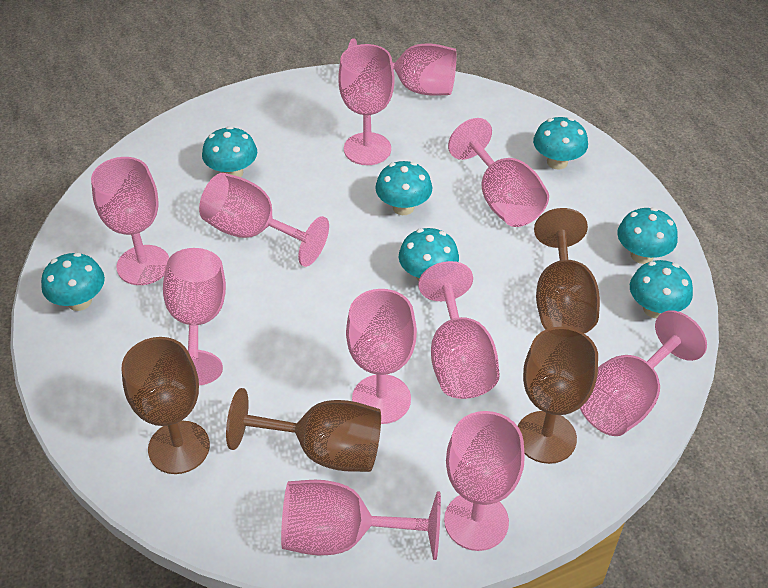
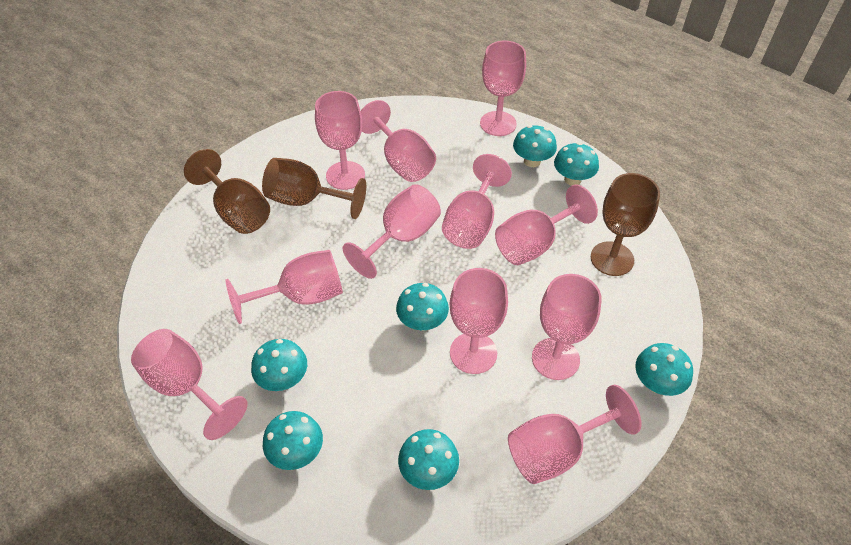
brown goblet: 4 -> 3

